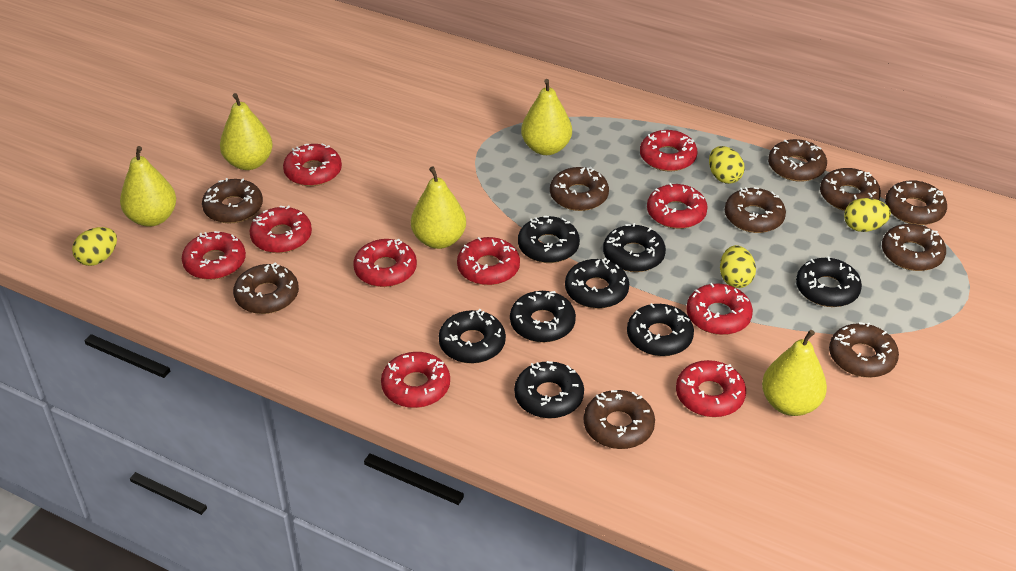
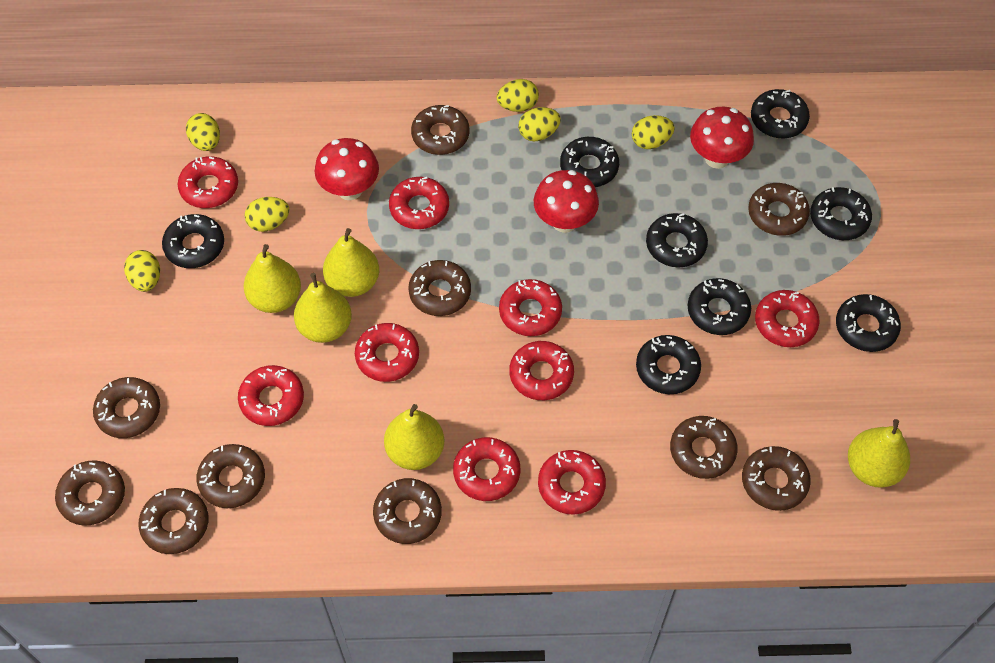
red donut: 10 -> 9
red mushroom: 0 -> 3
yellow egg: 4 -> 6

